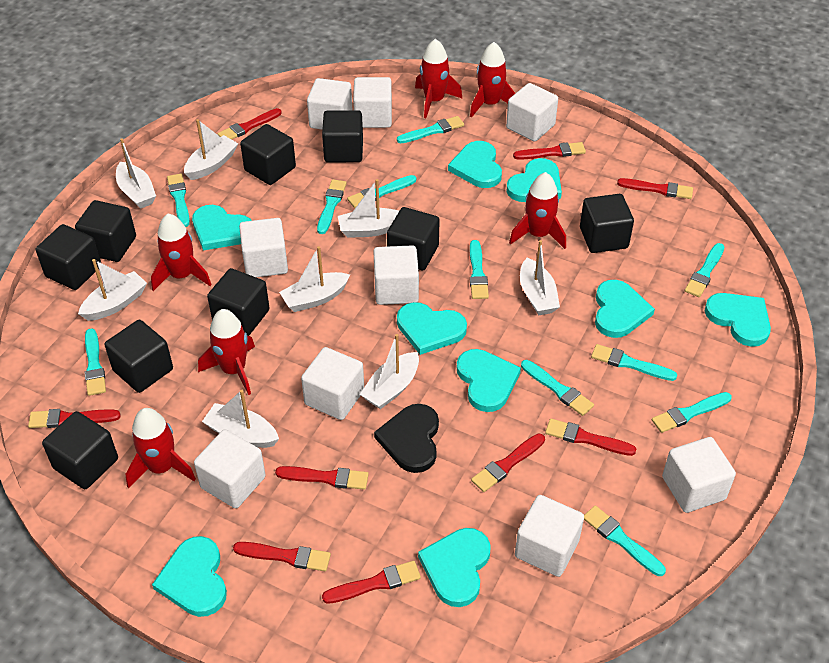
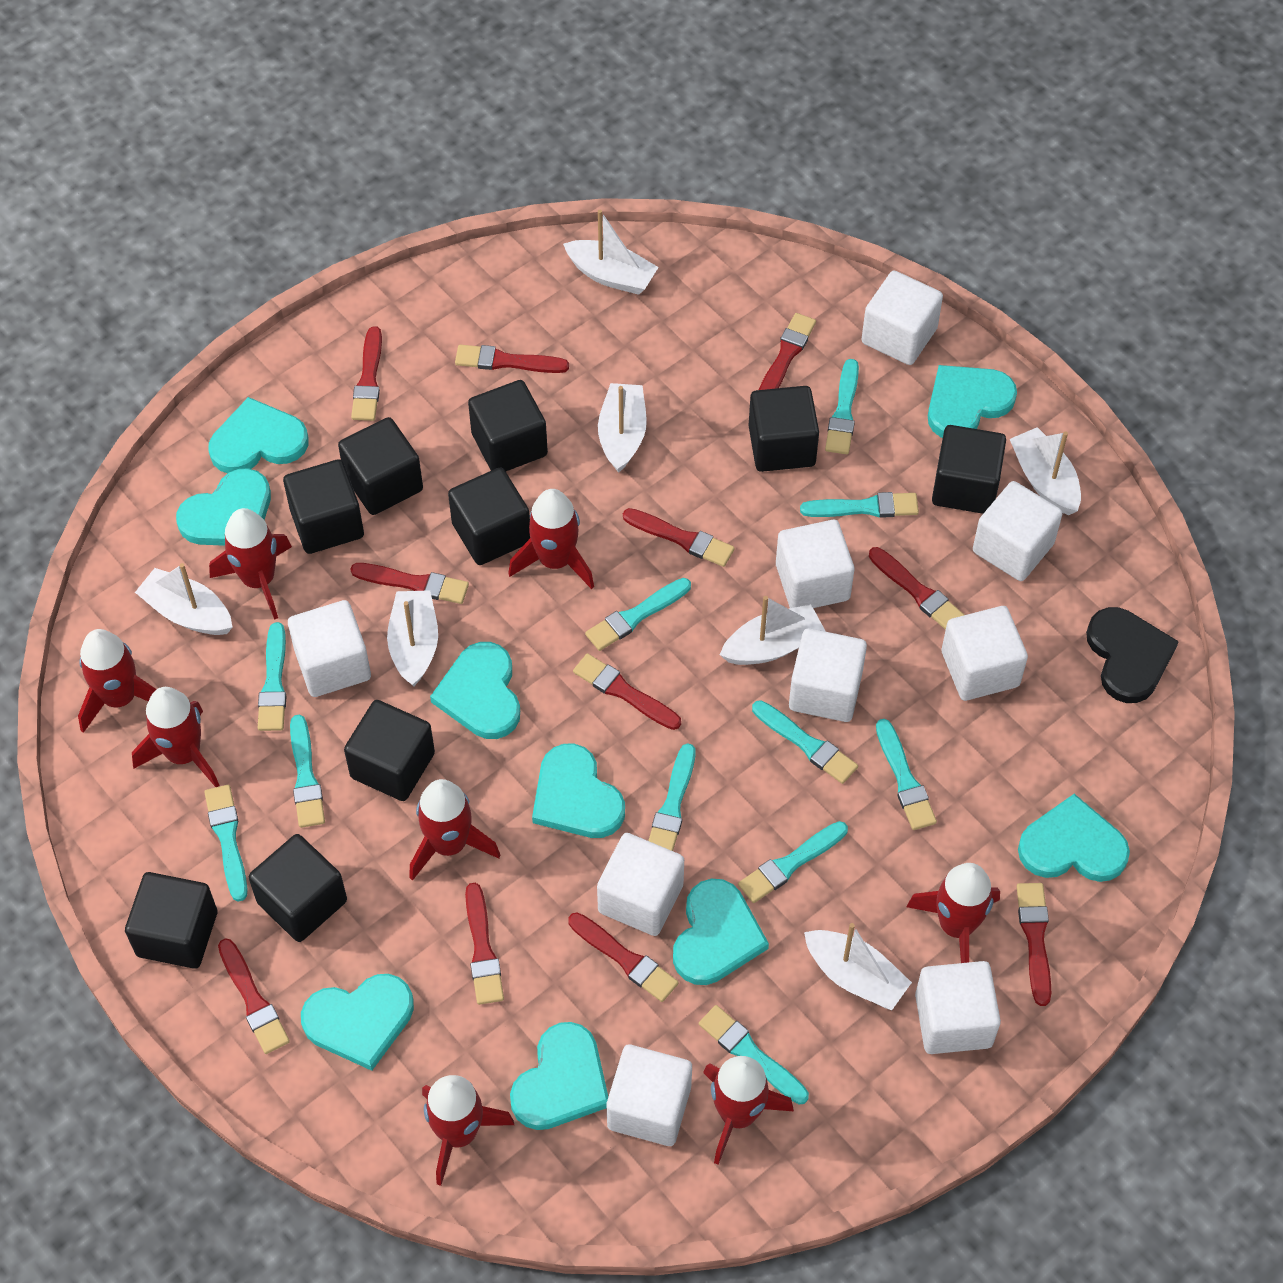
red brush: 9 -> 11
red rocket: 6 -> 8
white boat: 8 -> 7

